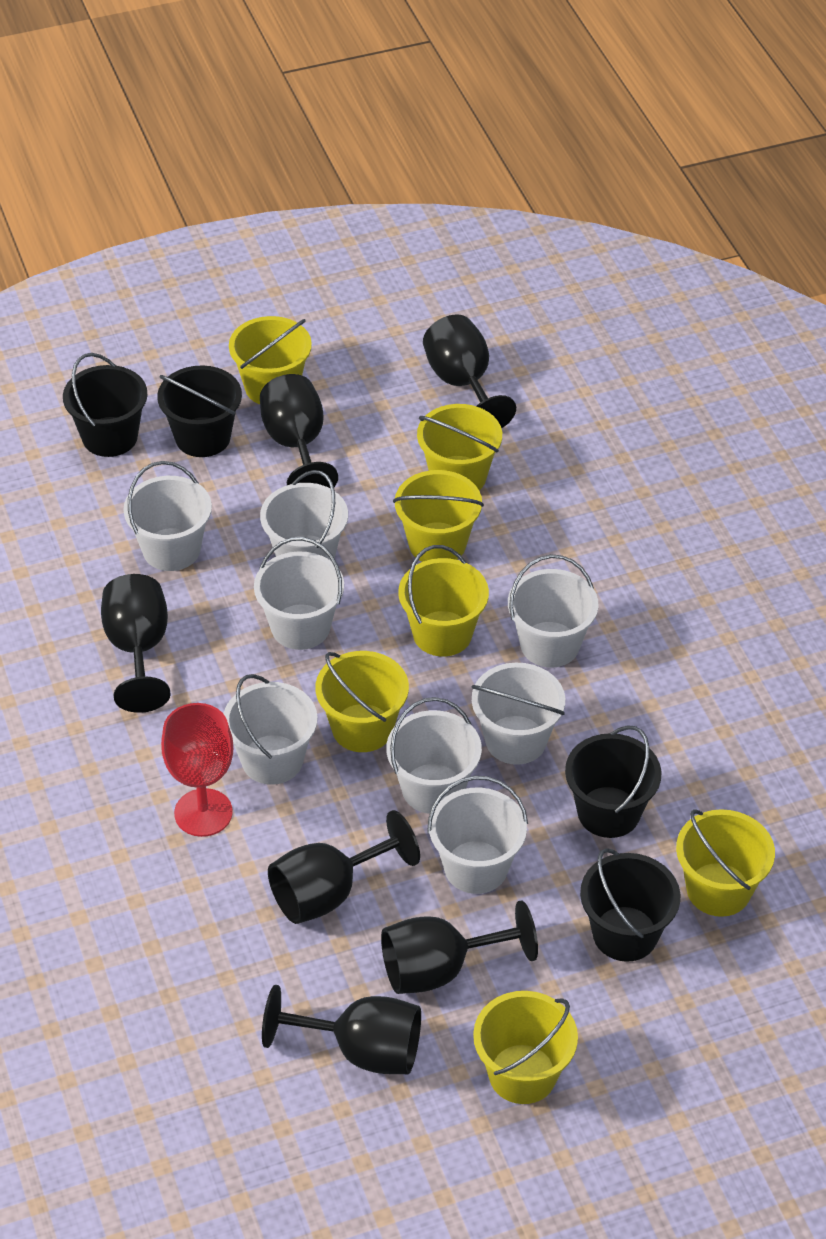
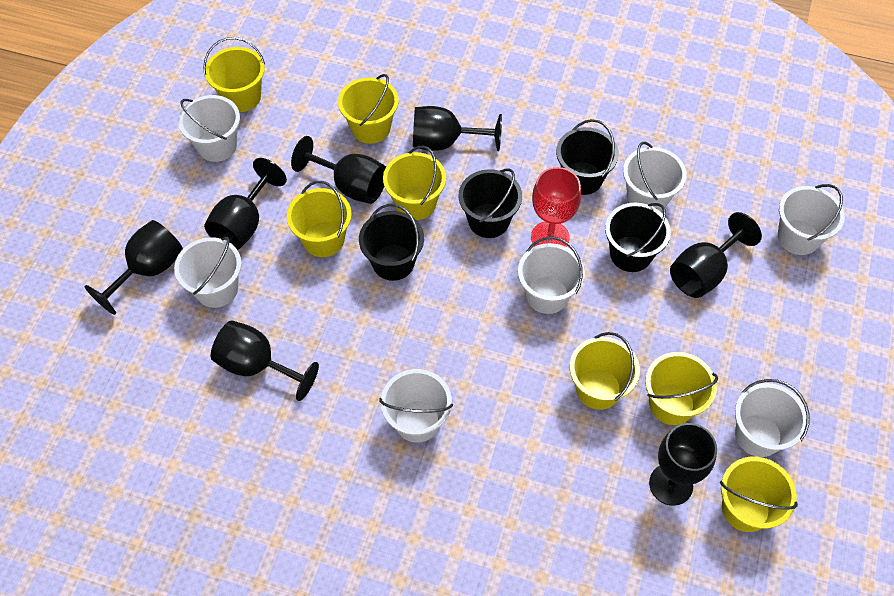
black goblet: 6 -> 7
white bucket: 8 -> 7

